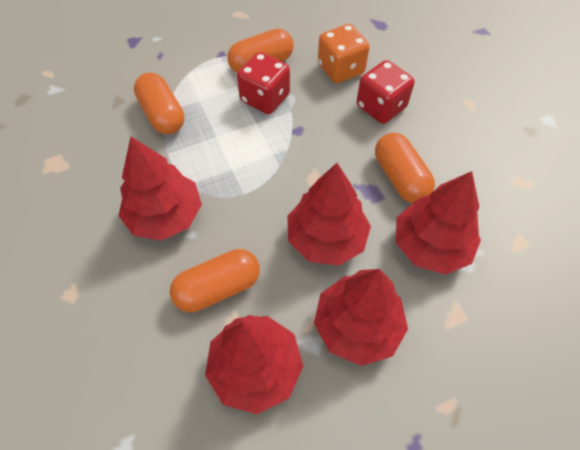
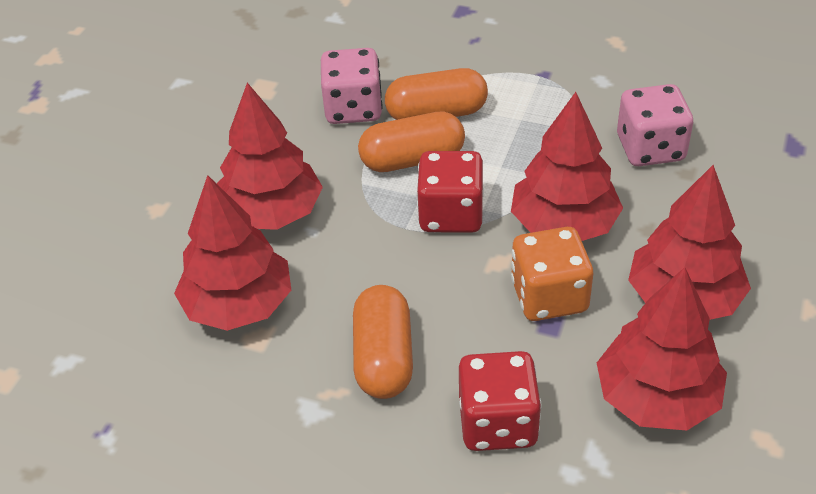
orange capsule: 4 -> 3
pink dice: 0 -> 2

